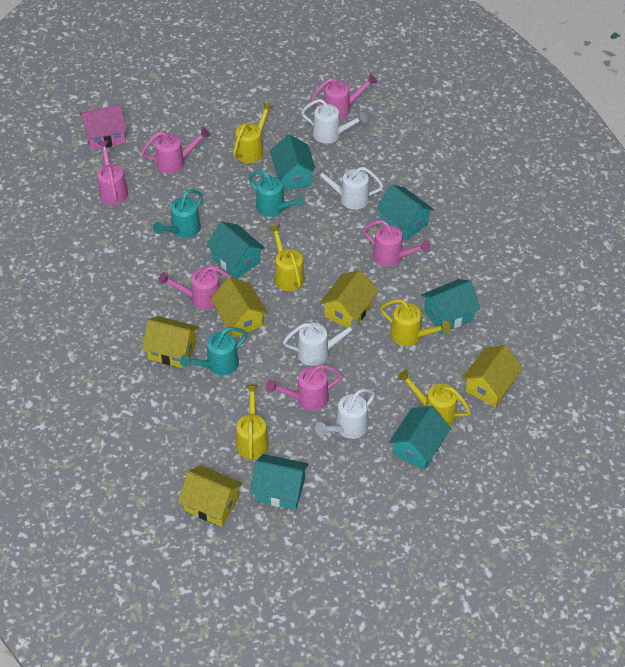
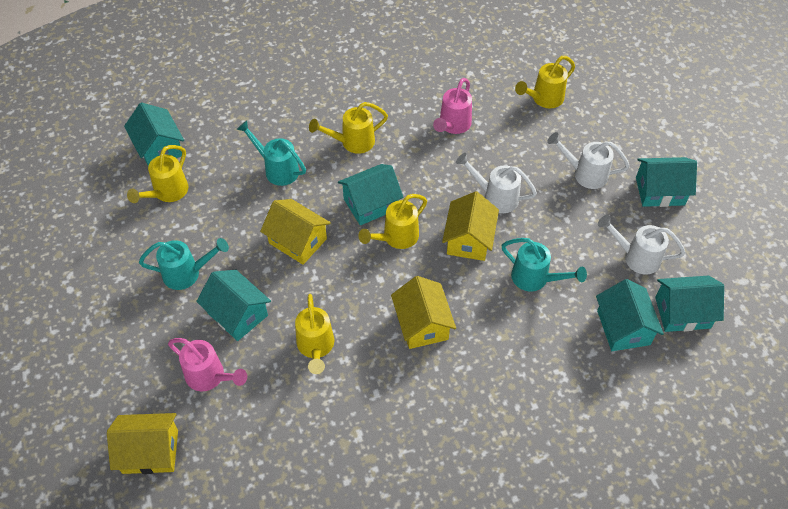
pink house: 1 -> 0
pink watering can: 6 -> 2
white watering can: 4 -> 3
yellow house: 5 -> 4

